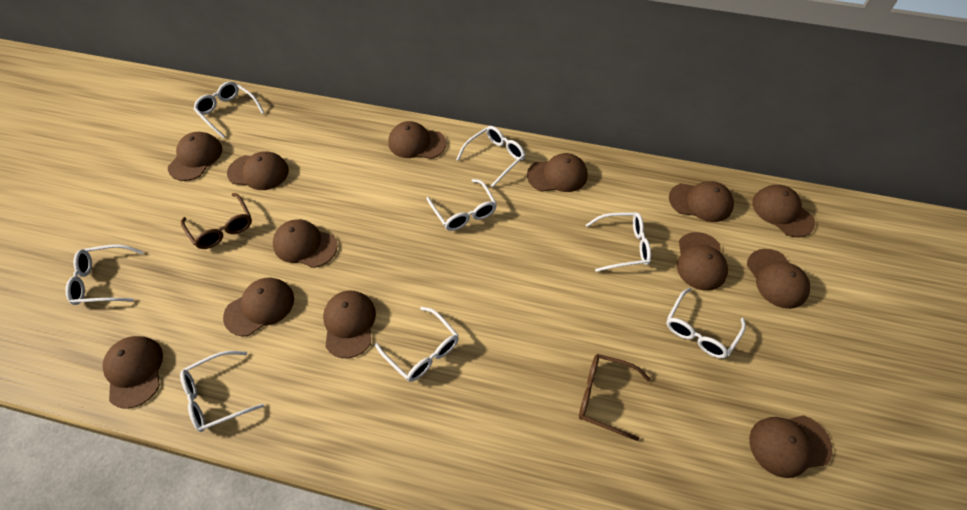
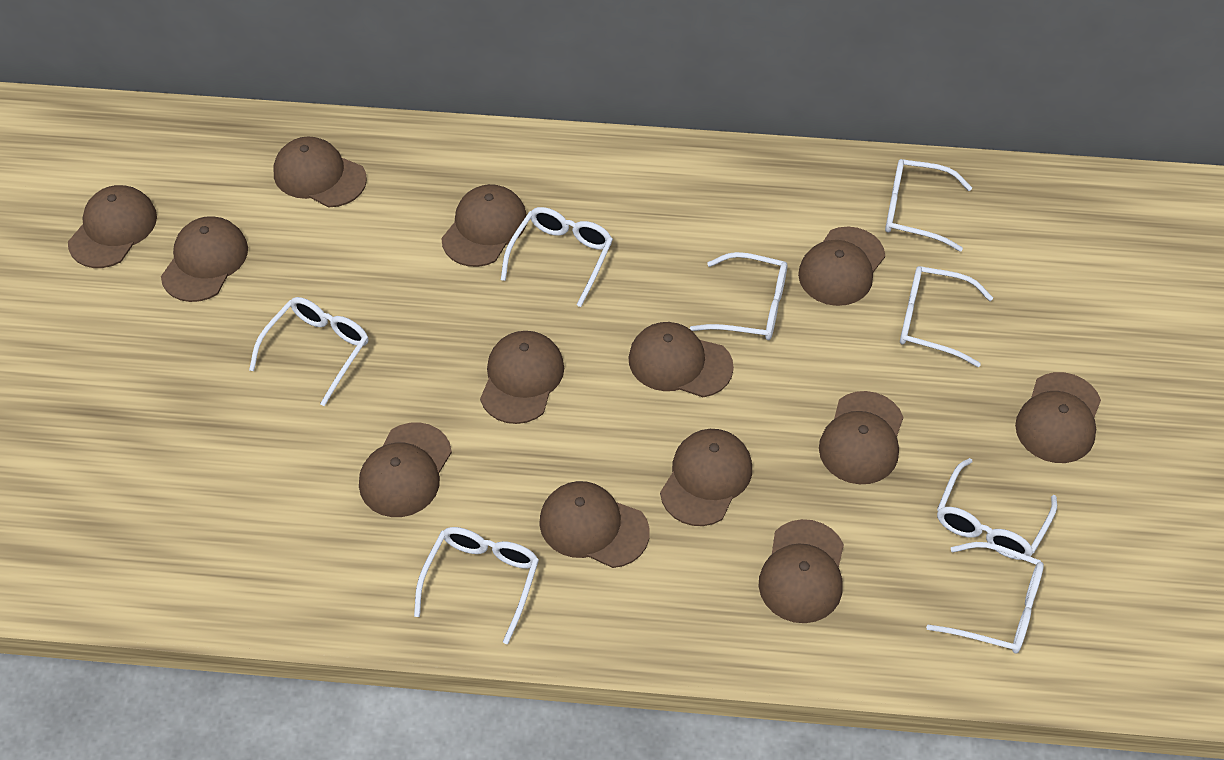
brown glasses: 2 -> 0

